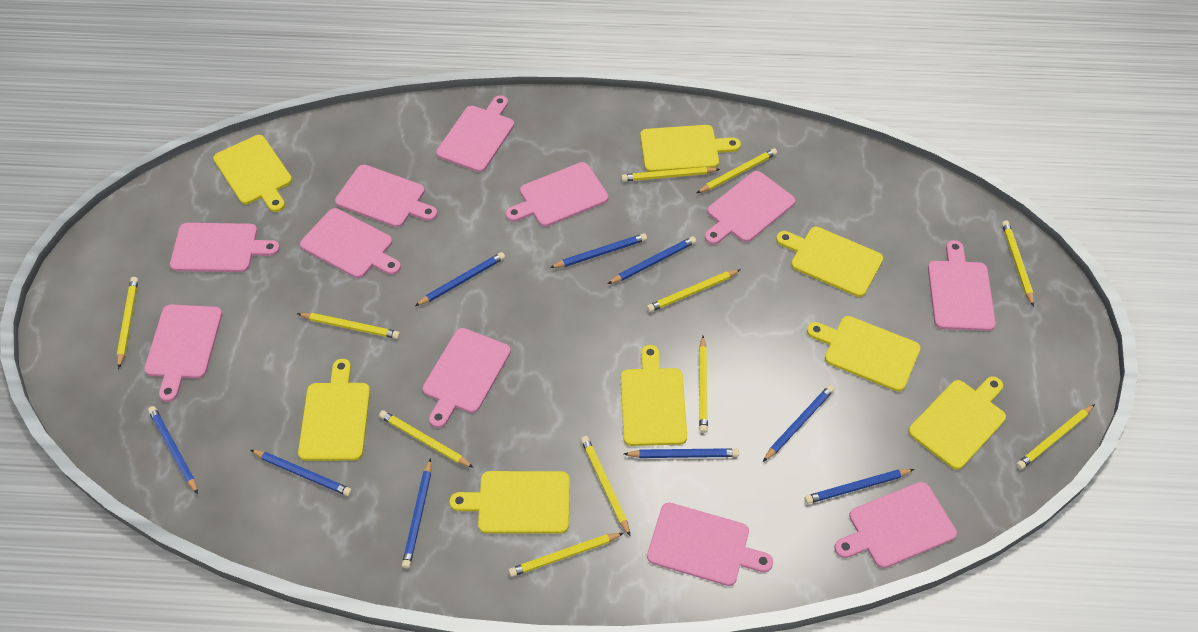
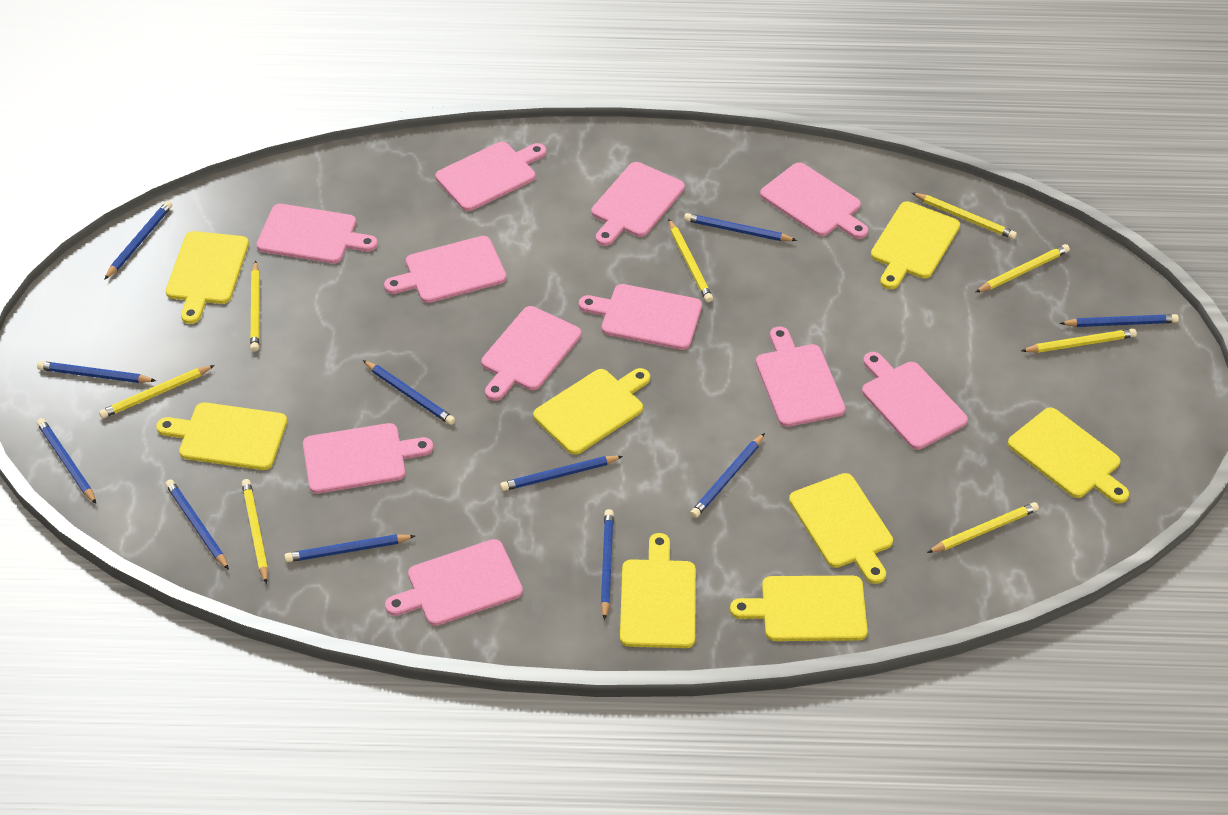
blue pencil: 9 -> 11
yellow pencil: 11 -> 8

